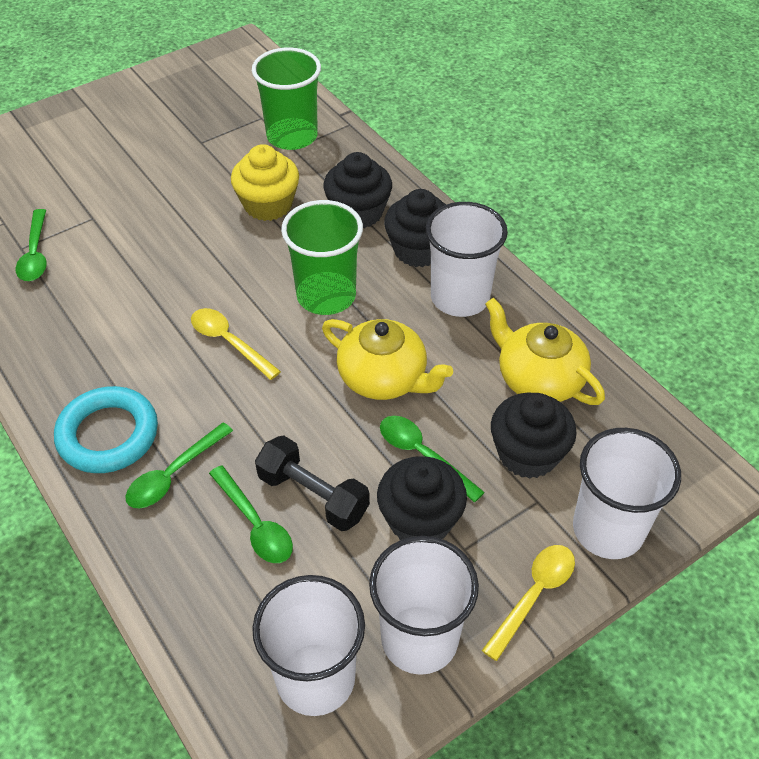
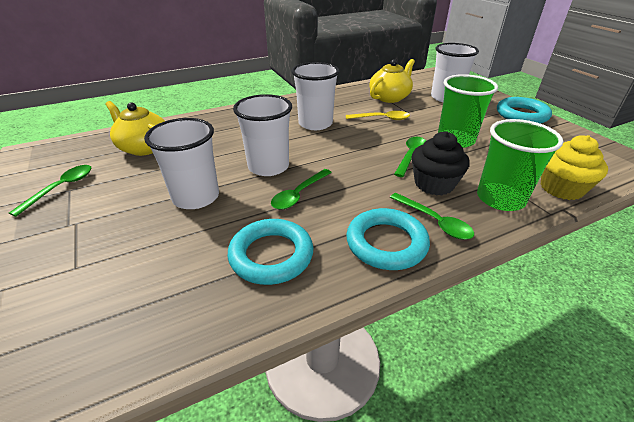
black cupcake: 4 -> 1
black dumbbell: 1 -> 0
turquoise ring: 1 -> 3
yellow spoon: 2 -> 1

